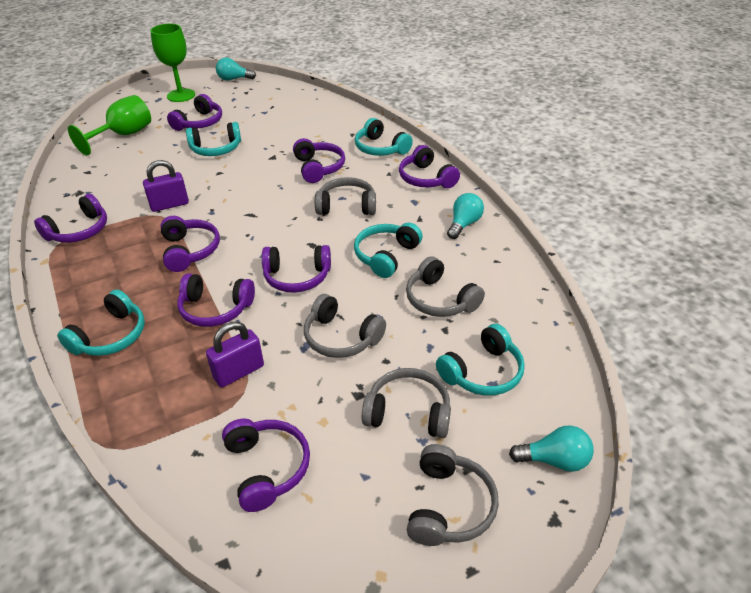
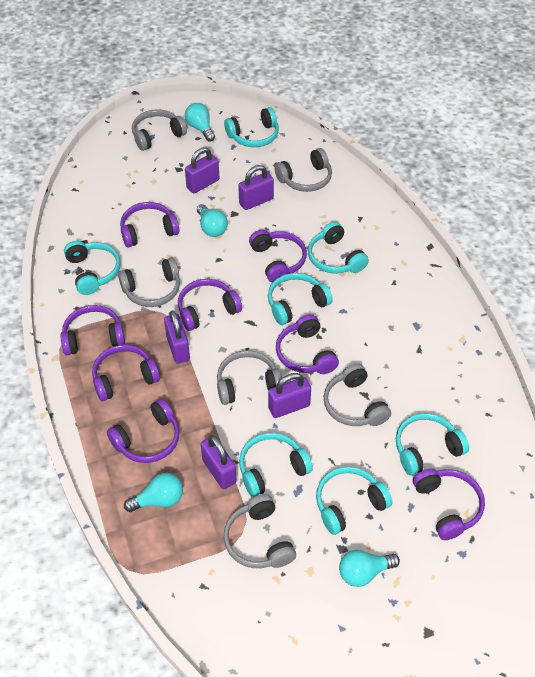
green goblet: 2 -> 0
grey headphones: 5 -> 6
purple padlock: 2 -> 5
turquoise headphones: 5 -> 7
turquoise light bulb: 3 -> 4

